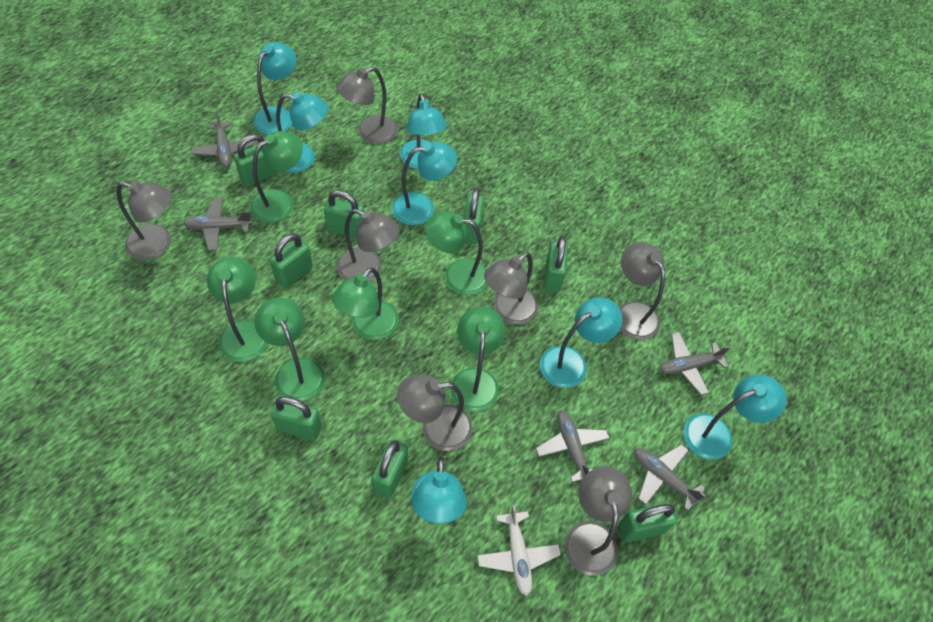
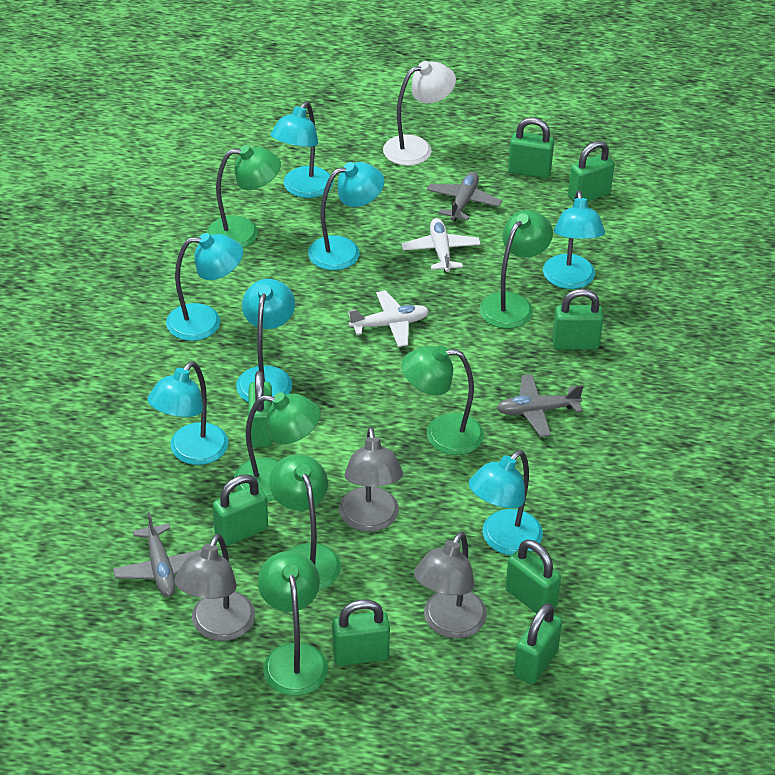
grey lamp: 7 -> 3
grey plane: 5 -> 3
white lamp: 0 -> 1
white plane: 1 -> 2

